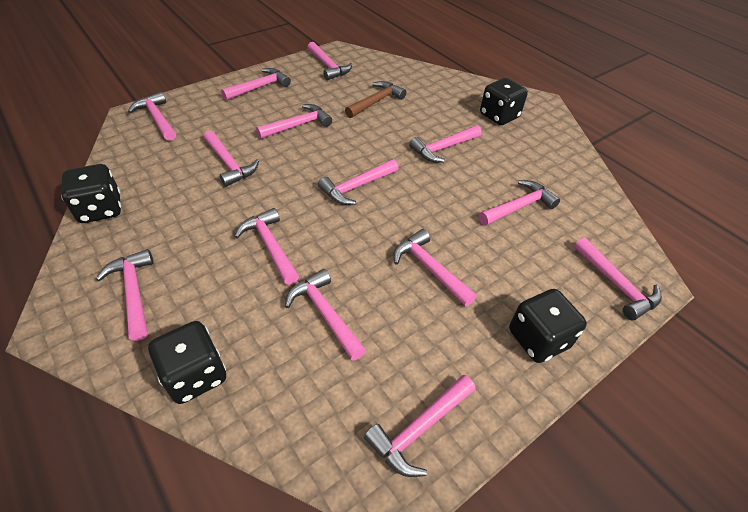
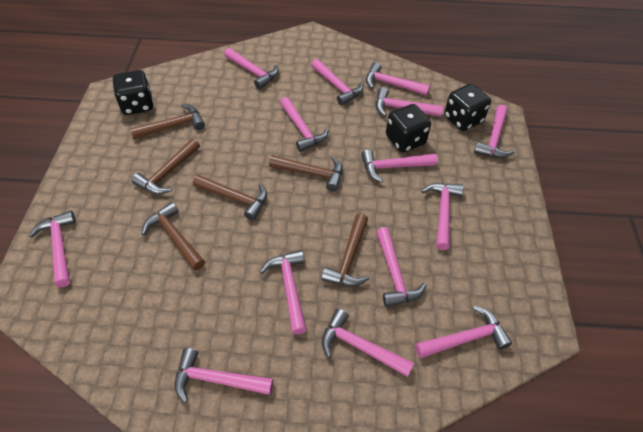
black dice: 4 -> 3
brown hammer: 1 -> 6

